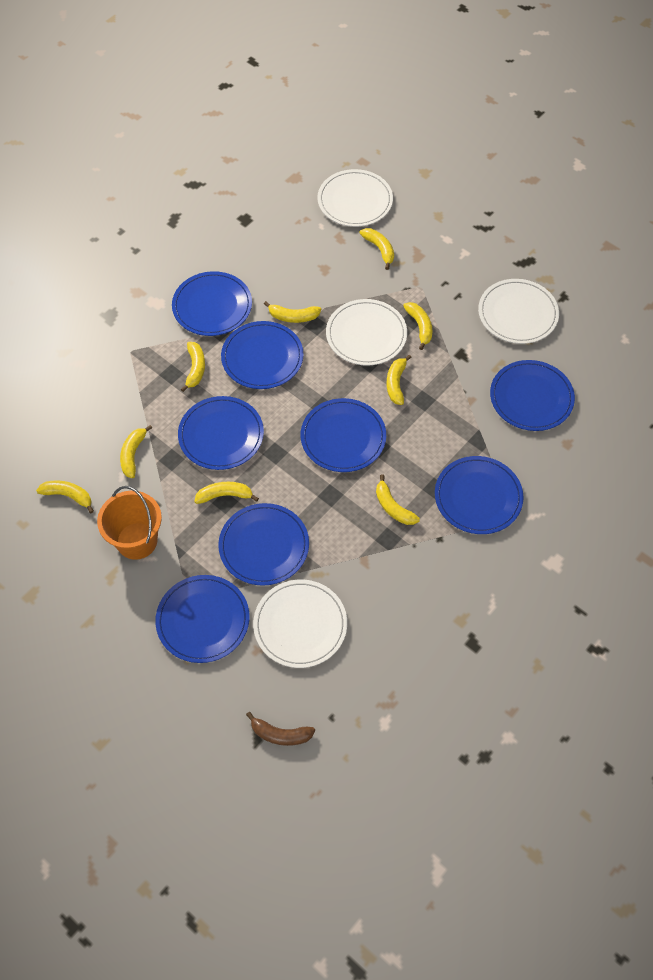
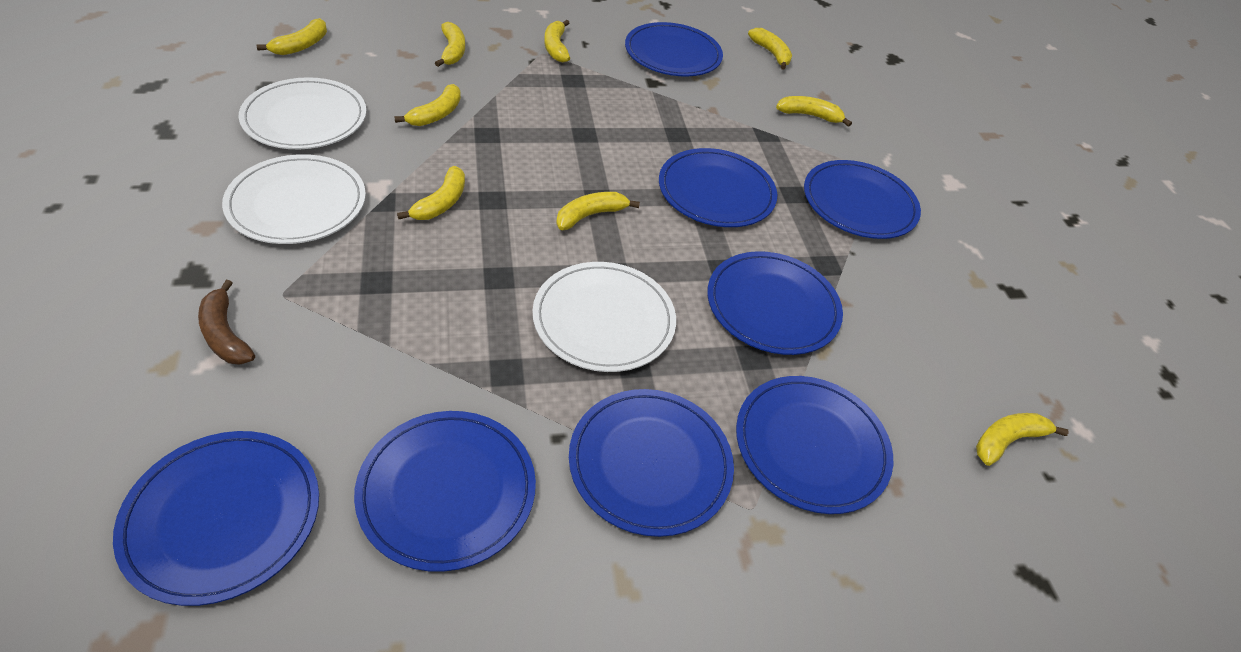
orange bucket: 1 -> 0
white plate: 4 -> 3

